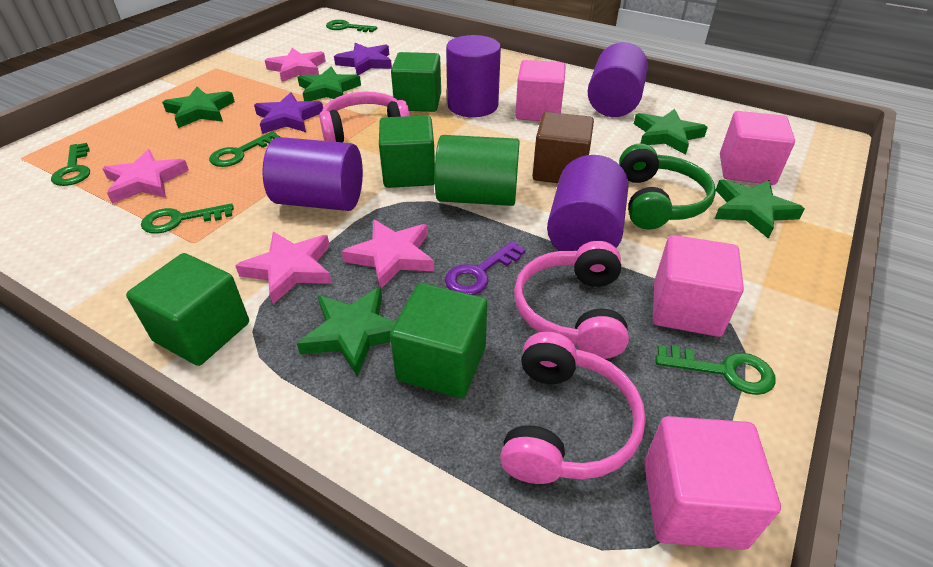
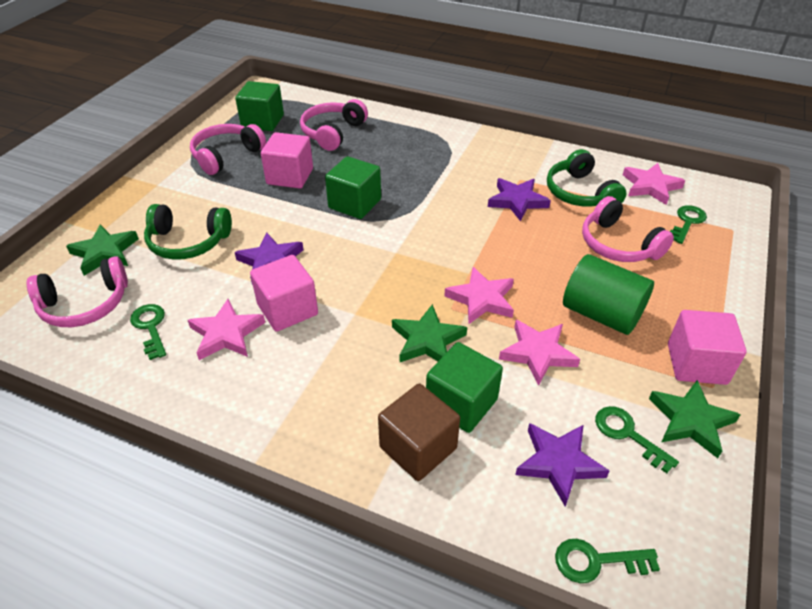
green cube: 4 -> 3
green headphones: 1 -> 2
green key: 5 -> 4
green star: 5 -> 3
pink cube: 4 -> 3
pink headphones: 3 -> 4
purple cylinder: 4 -> 0
purple key: 1 -> 0
purple star: 2 -> 3

